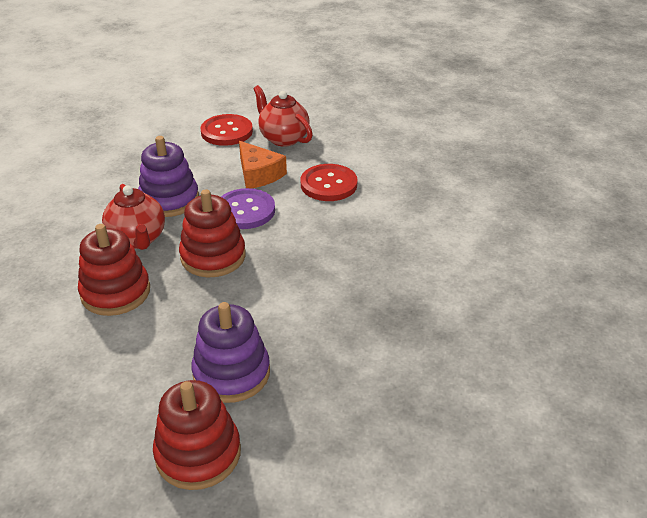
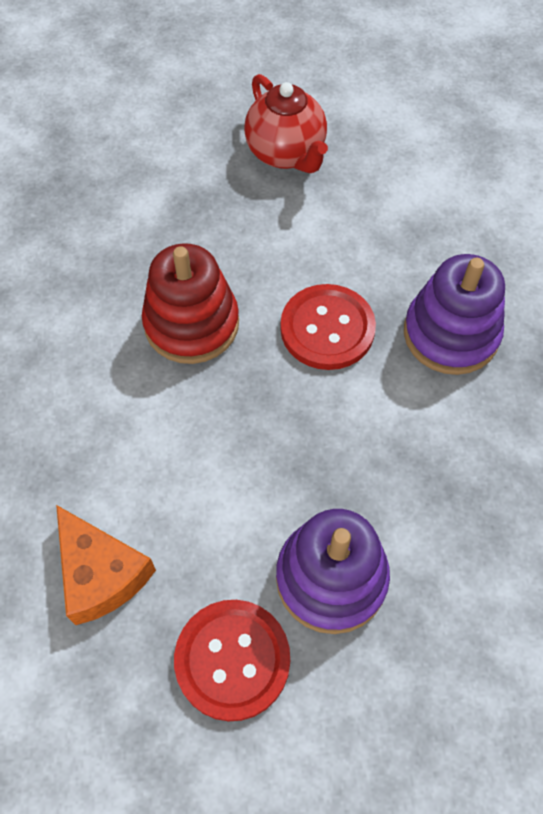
purple button: 1 -> 0
red stacking toy: 3 -> 1
red teapot: 2 -> 1

